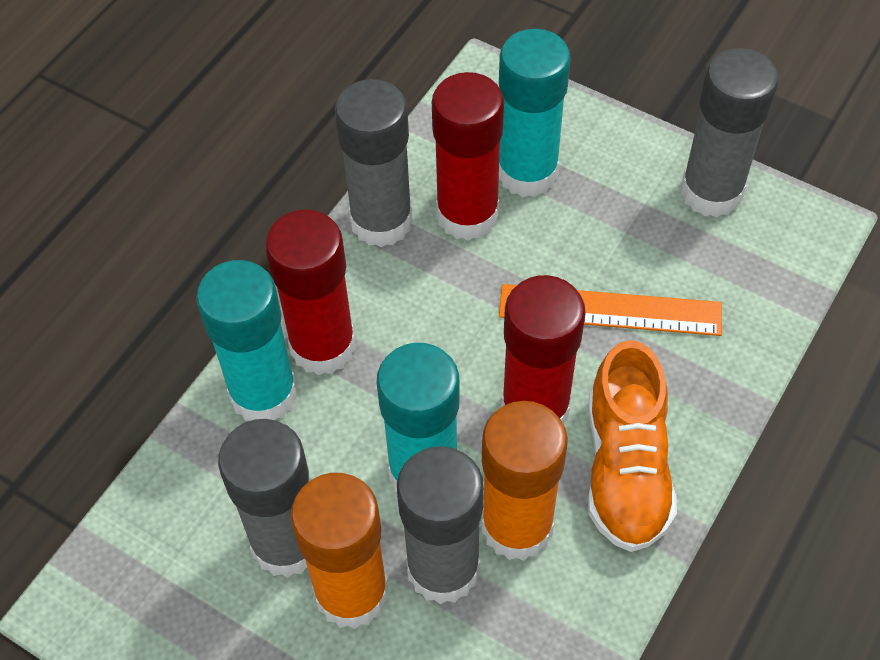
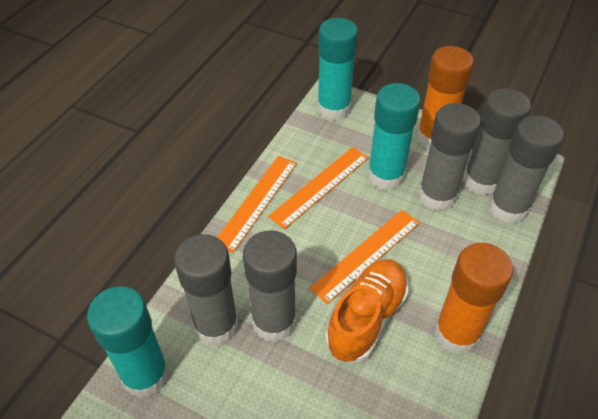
grey glue stick: 4 -> 5
orange ruler: 1 -> 3
red glue stick: 3 -> 0

